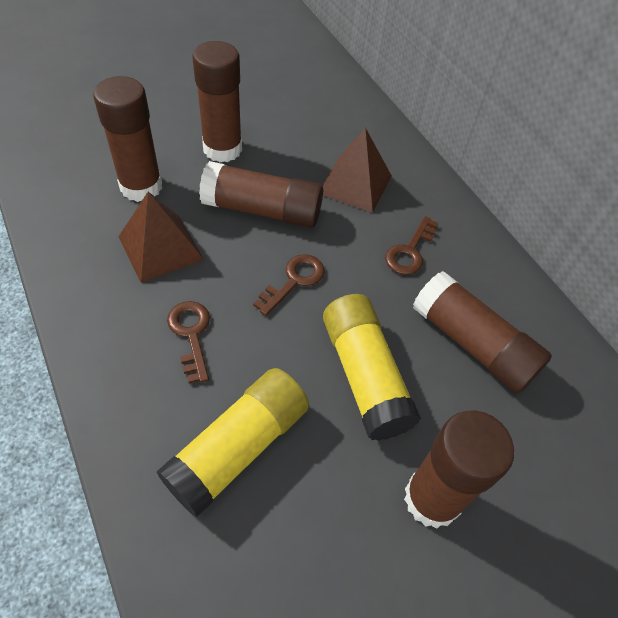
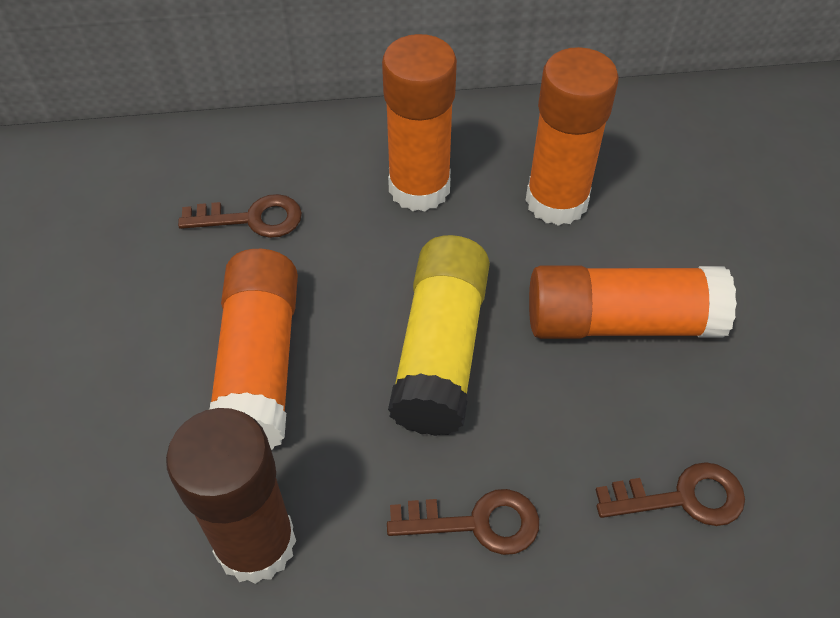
brown glue stick: 5 -> 1
brown pyramid: 2 -> 0
orange glue stick: 0 -> 4
yellow glue stick: 2 -> 1

